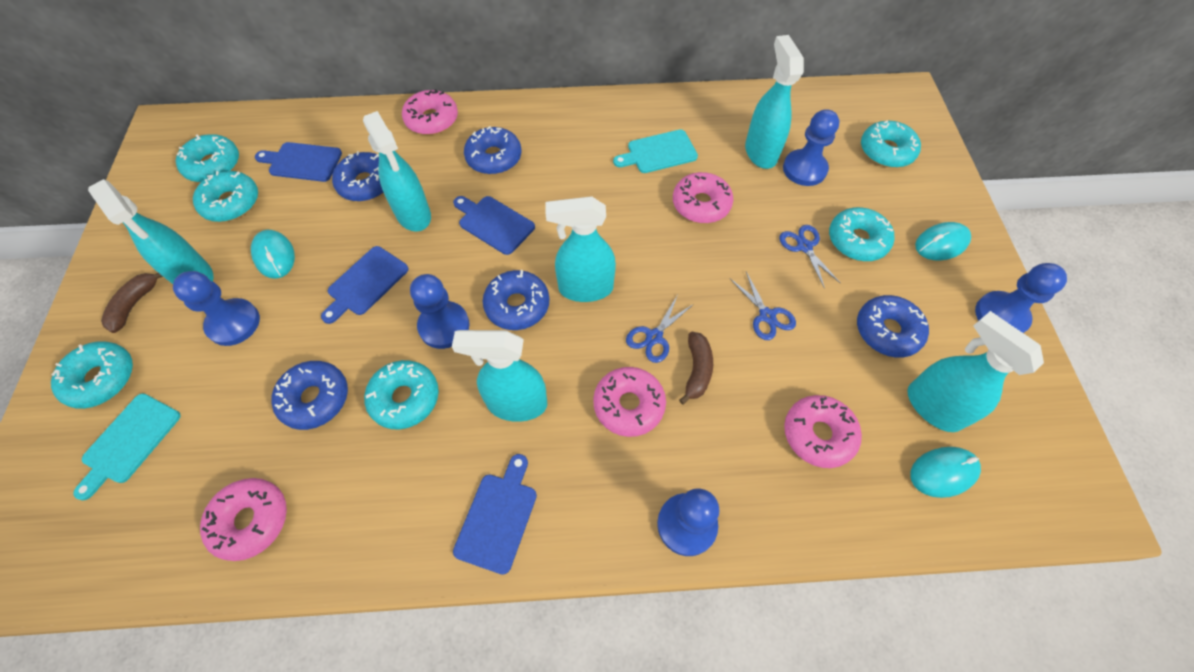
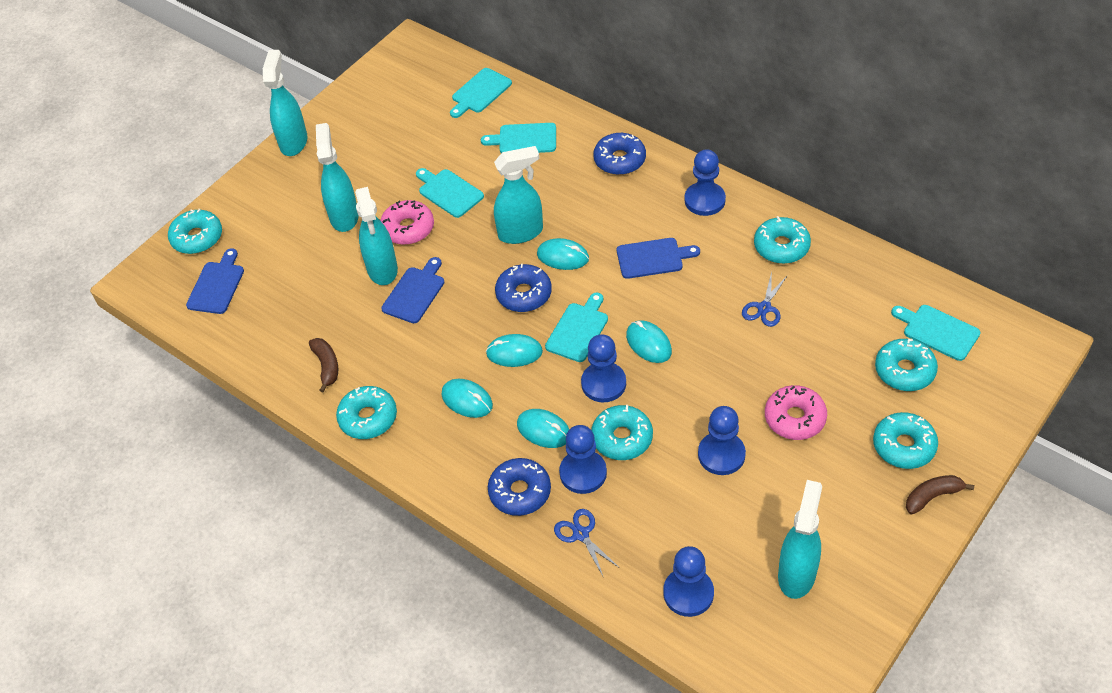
blue cutting board: 4 -> 3
blue donut: 5 -> 3
blue scissors: 3 -> 2
pink donut: 5 -> 2
turquoise cutting board: 2 -> 5
turquoise mouse: 3 -> 5
turquoise spray bottle: 6 -> 5

